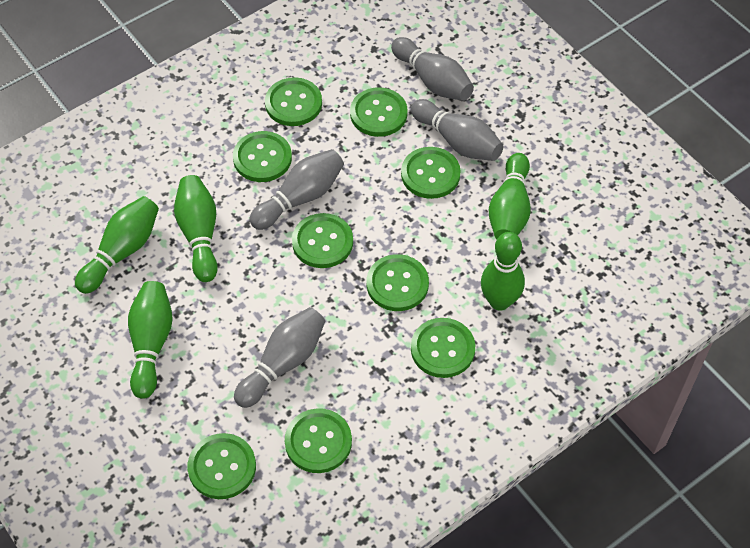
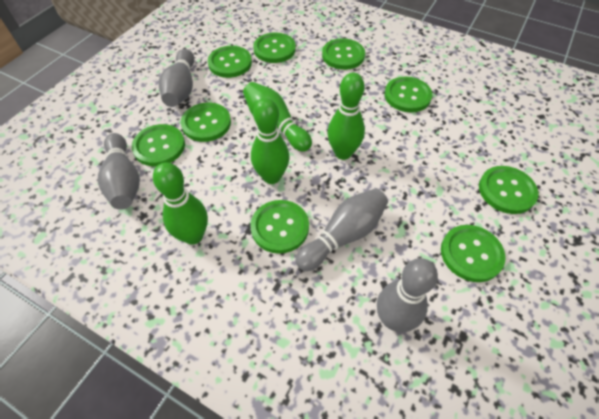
green bowling pin: 5 -> 4

